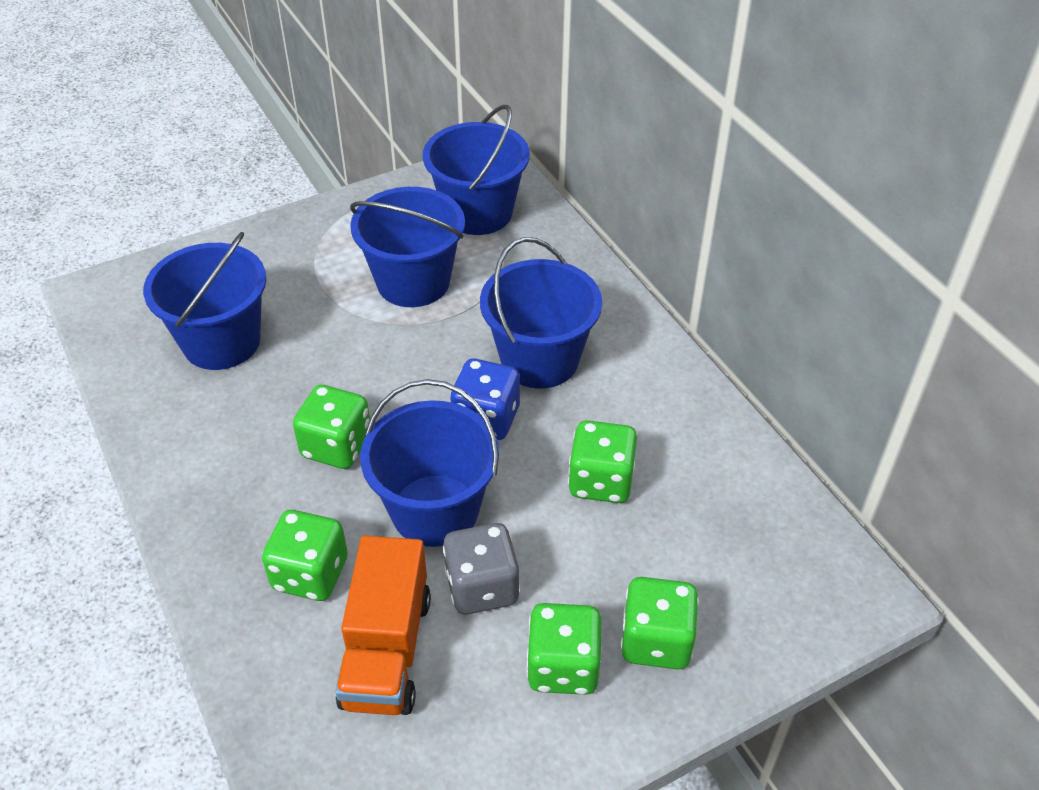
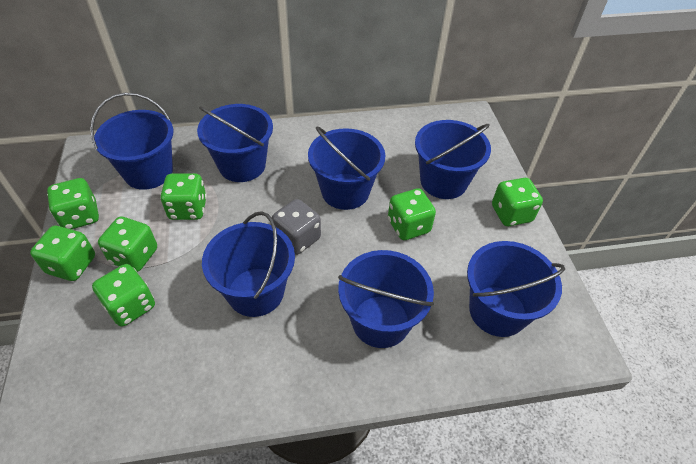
blue bucket: 5 -> 7
blue dice: 1 -> 0
green dice: 5 -> 7
orange truck: 1 -> 0

